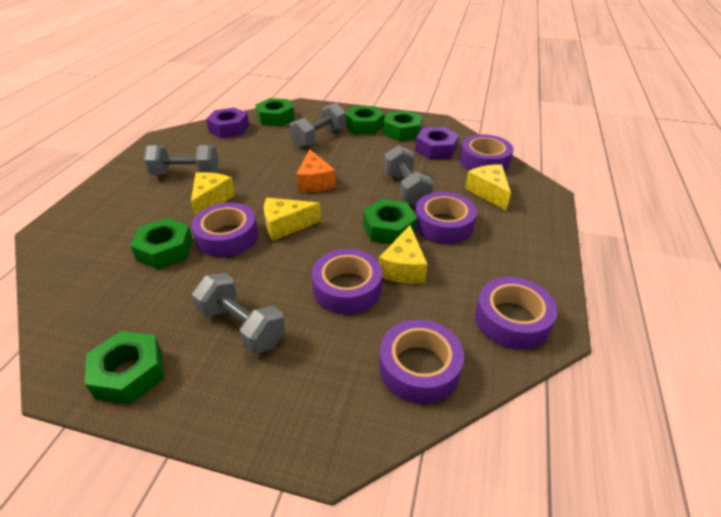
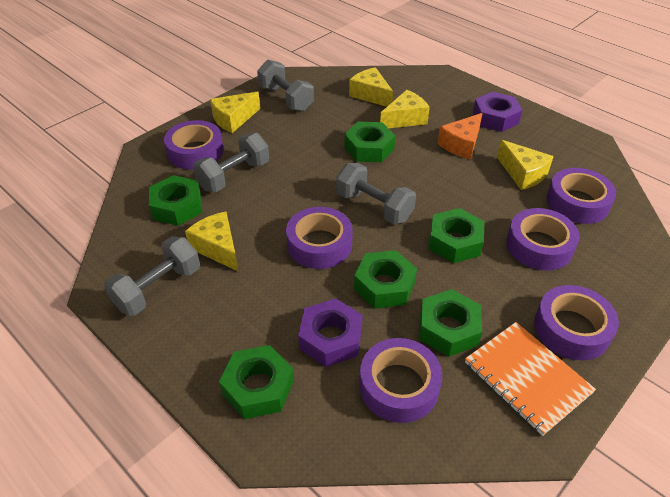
orange notebook: 0 -> 1
yellow cheese: 4 -> 5

